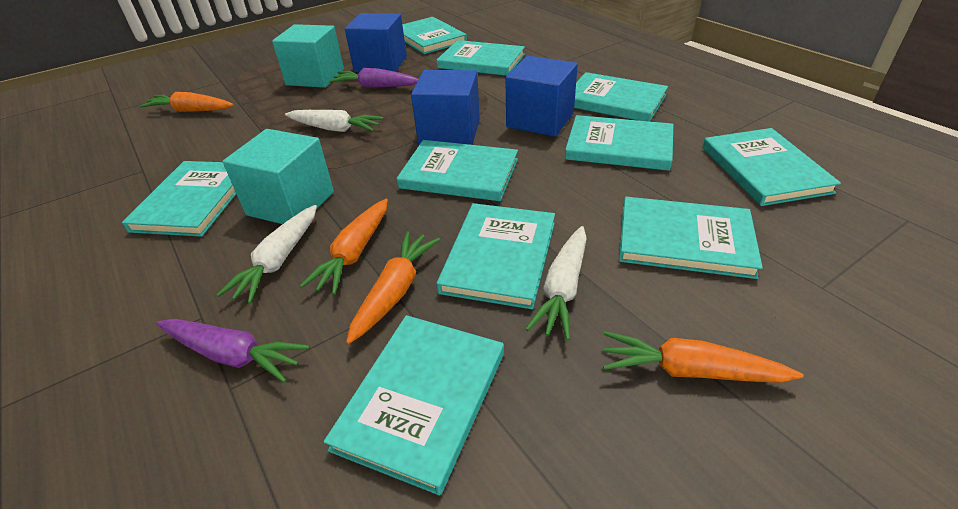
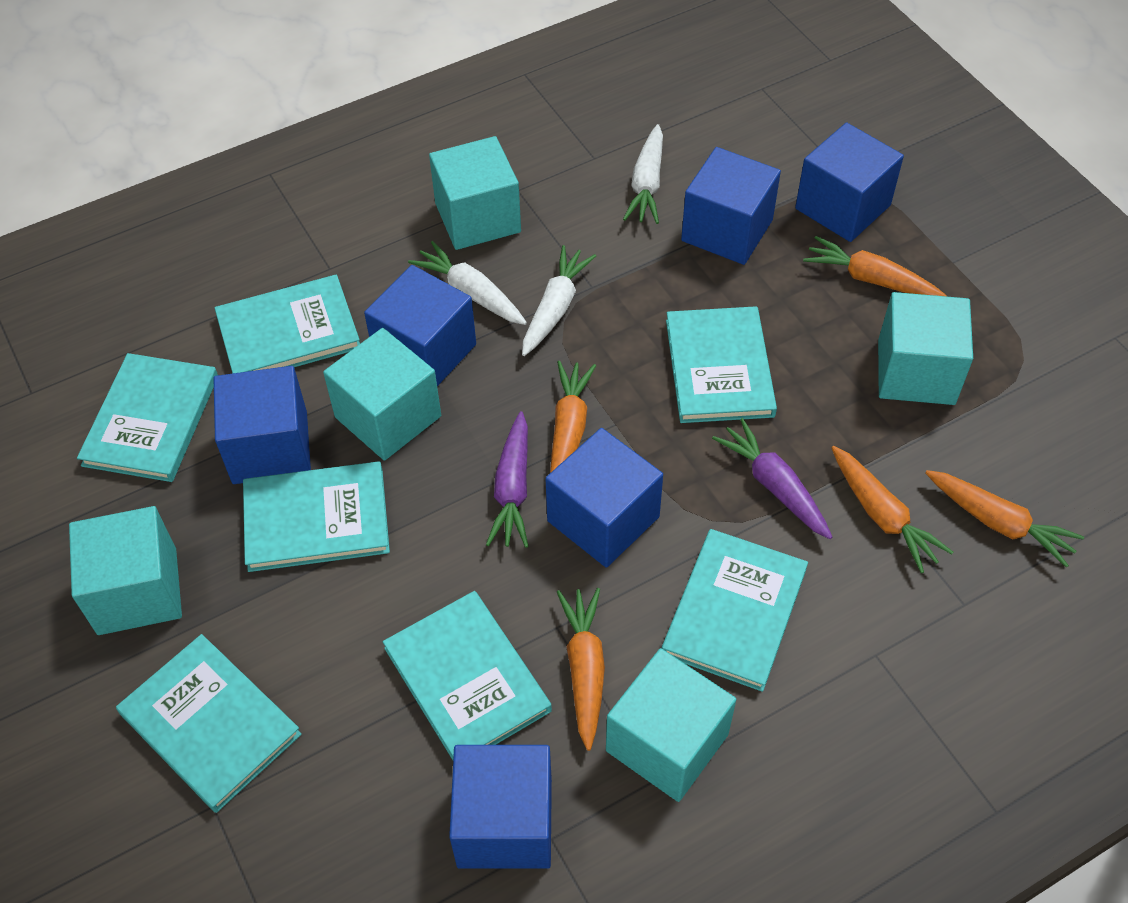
blue cube: 3 -> 6
orange carrot: 4 -> 5
turquoise book: 10 -> 7
turquoise cube: 2 -> 5

